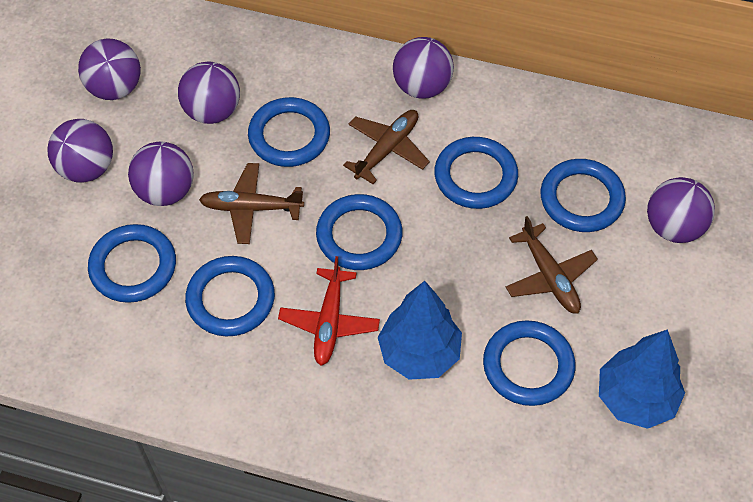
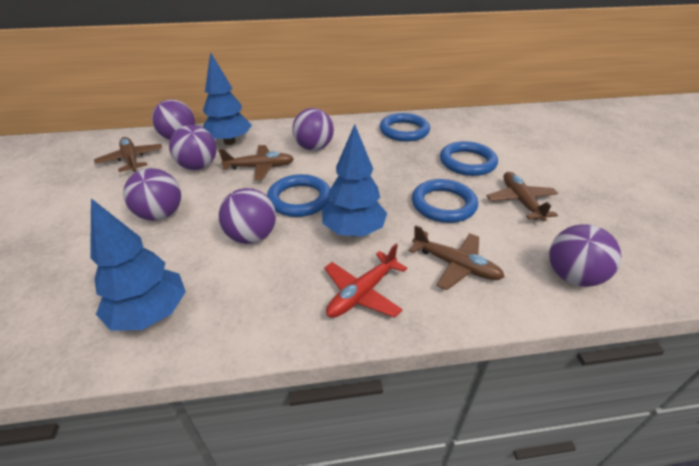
blue ring: 7 -> 4
blue tree: 2 -> 3
brown plane: 3 -> 4

